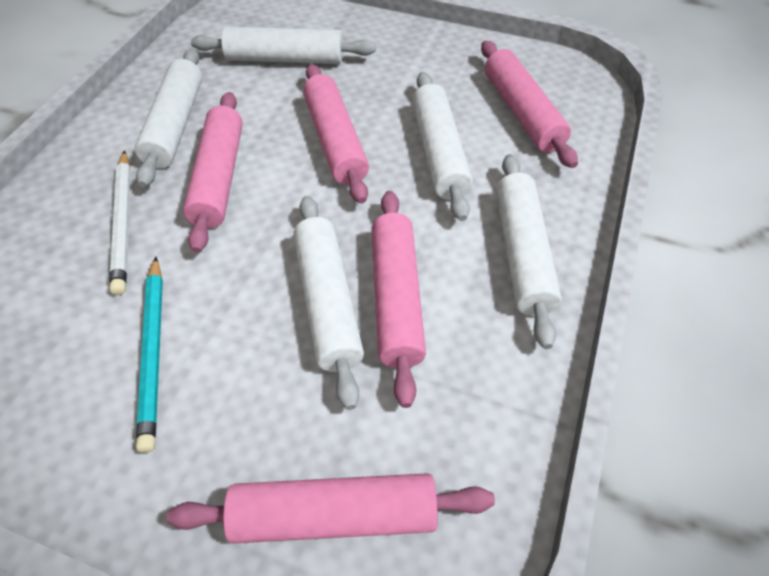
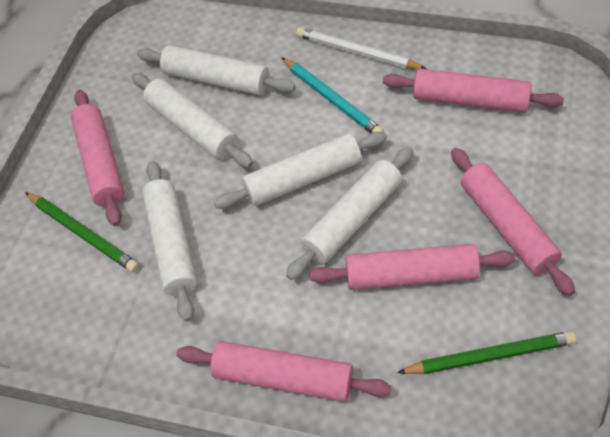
green pencil: 0 -> 2

